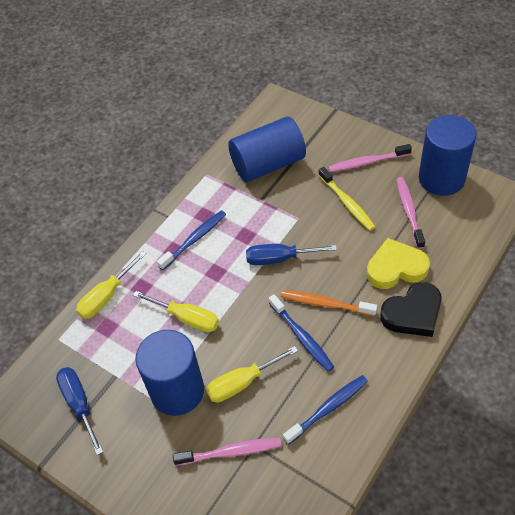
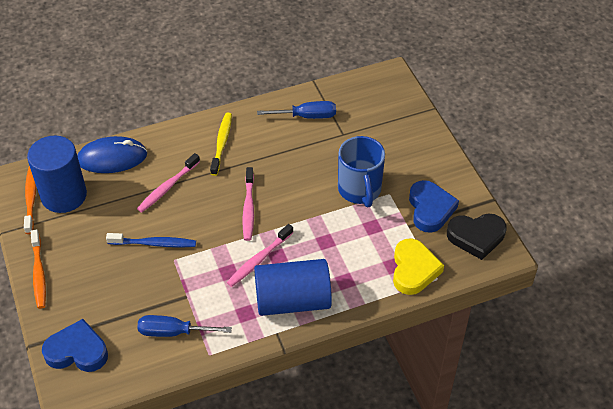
blue cylinder: 3 -> 2
blue heart: 0 -> 2
blue mouse: 0 -> 1
blue mug: 0 -> 1
blue toothbrush: 3 -> 1
orange toothbrush: 1 -> 2
yellow screwdriver: 3 -> 0

